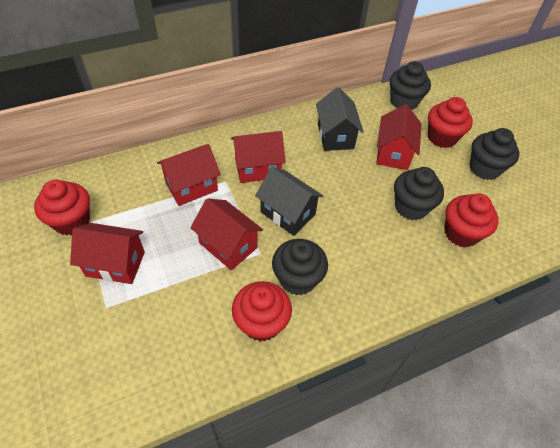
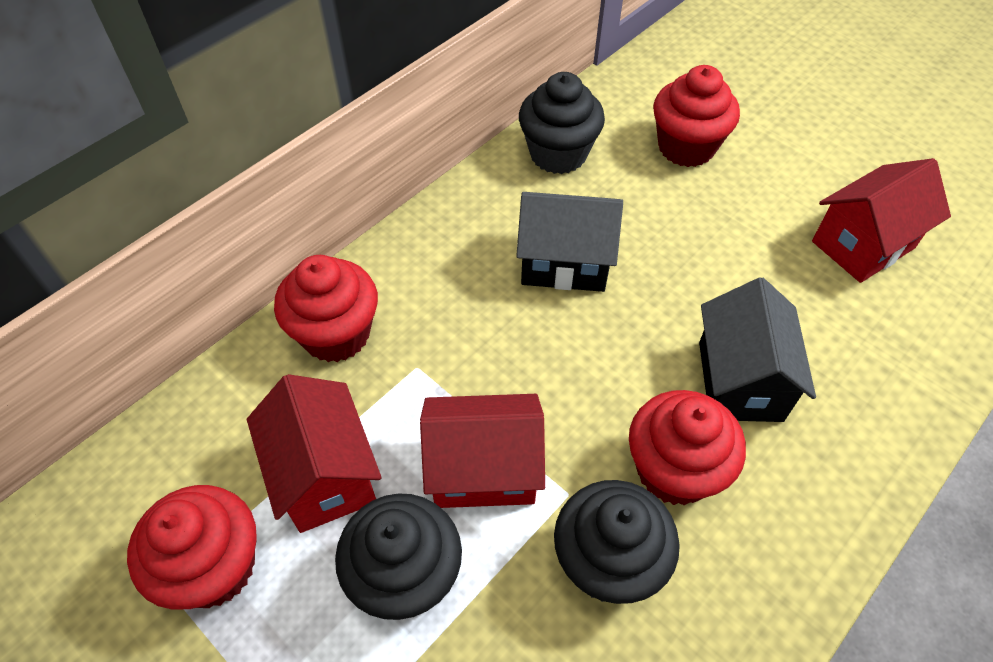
black cupcake: 4 -> 3
red house: 5 -> 3

